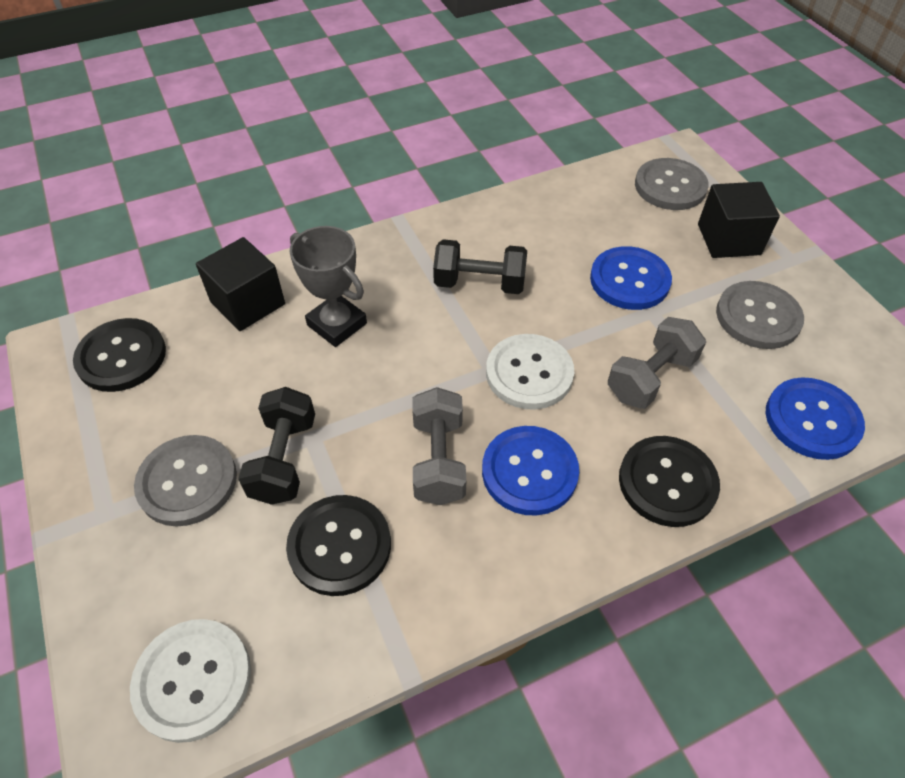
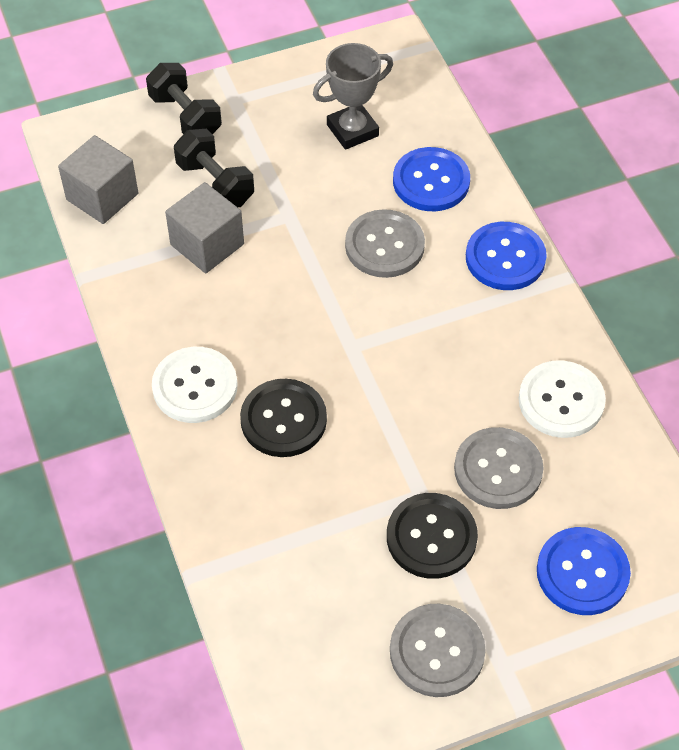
black button: 3 -> 2
black cube: 2 -> 0
grey cube: 0 -> 2
grey dumbbell: 2 -> 0

